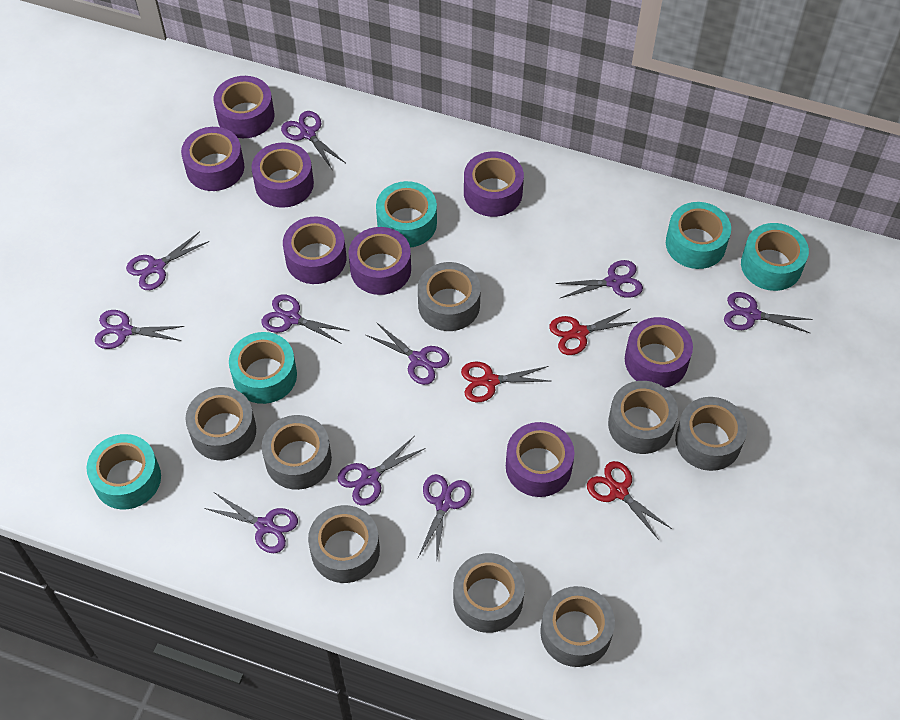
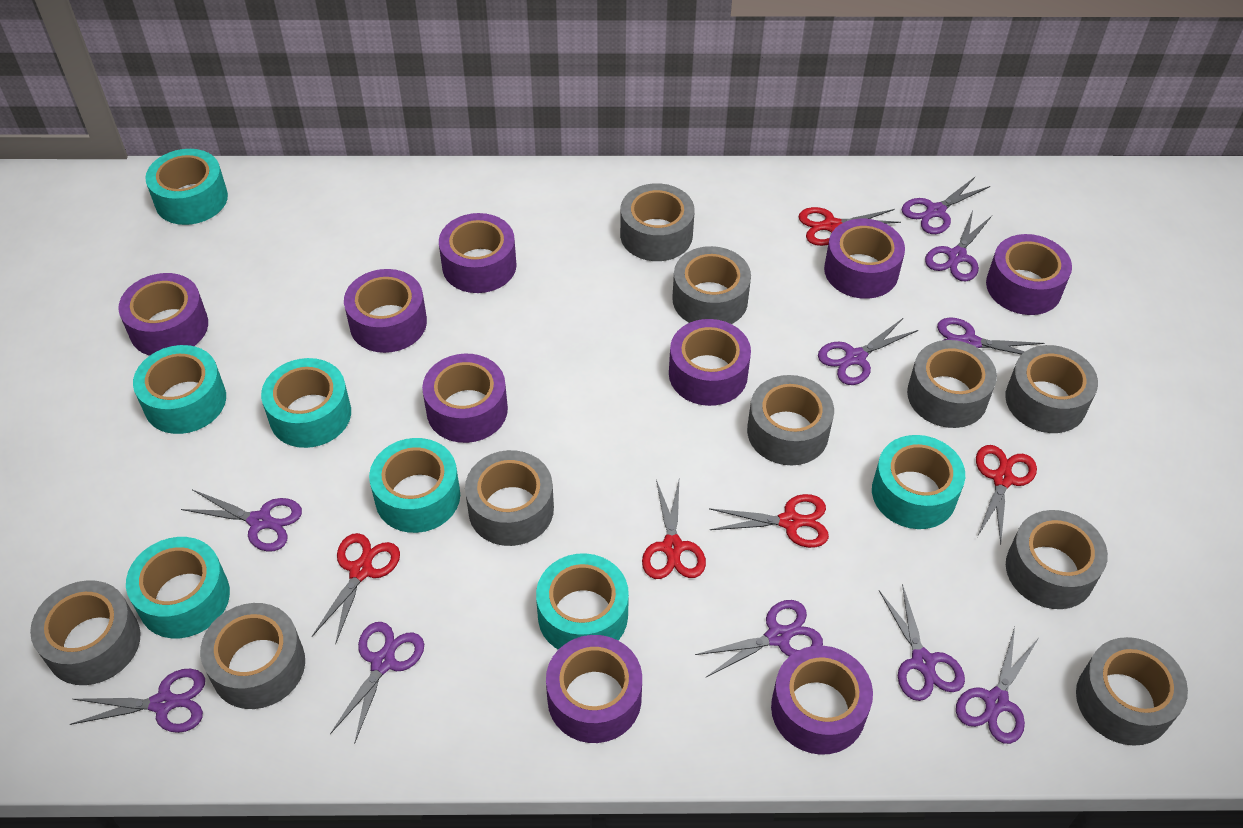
grey tape: 8 -> 10
purple tape: 8 -> 9
red scissors: 3 -> 5
turquoise tape: 5 -> 7

